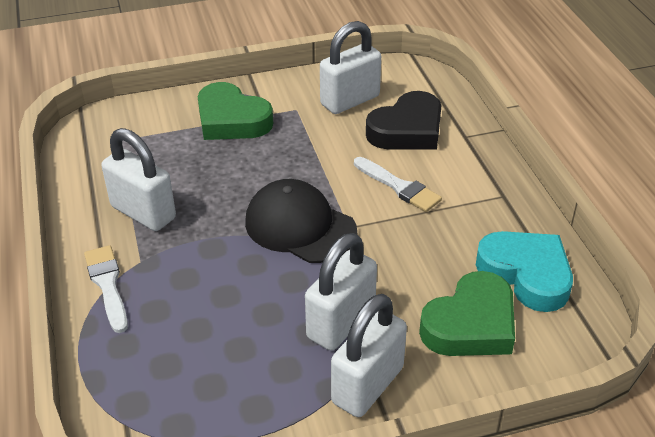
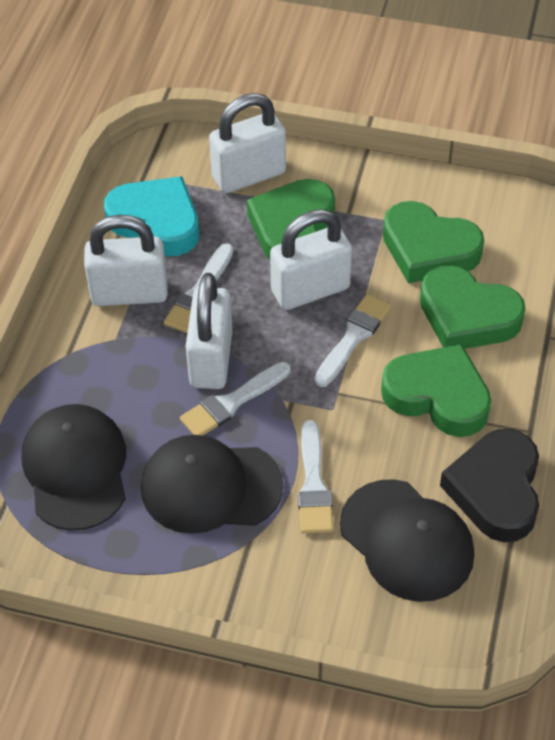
black cap: 1 -> 3
green heart: 2 -> 4
white brush: 2 -> 4

